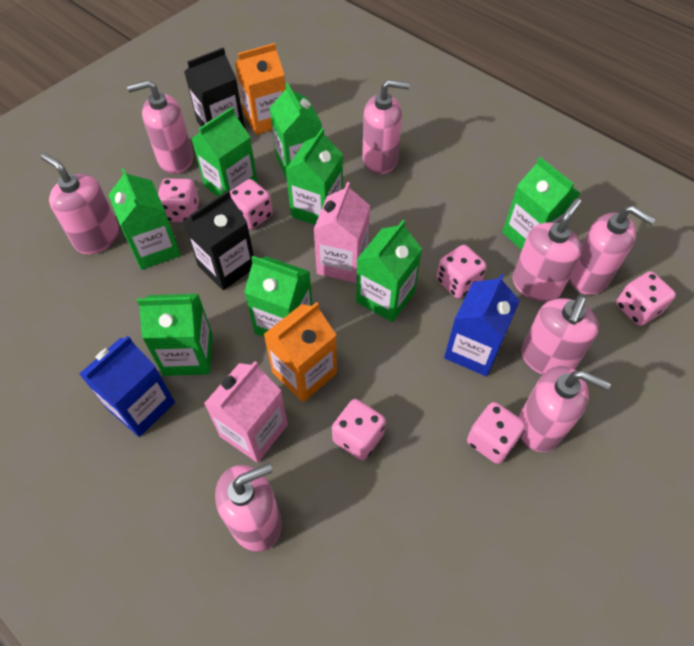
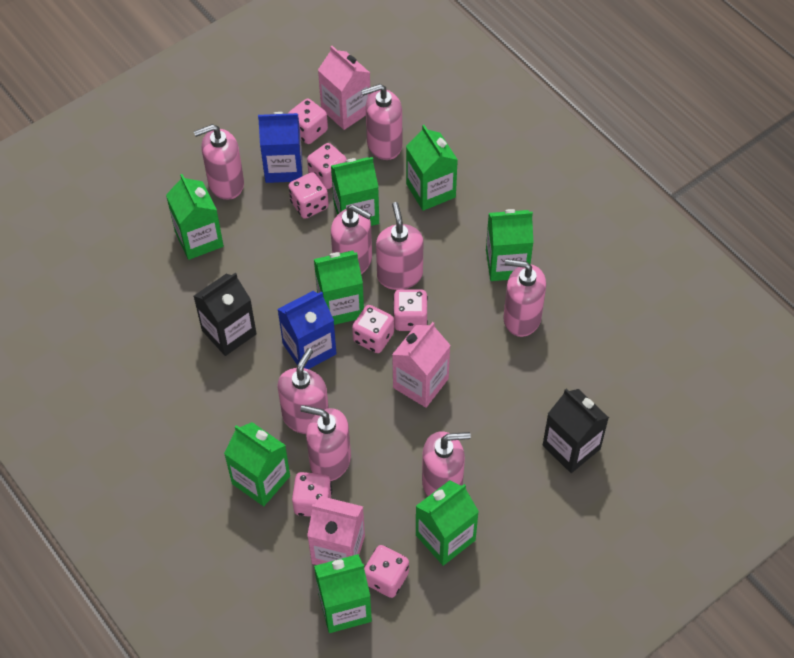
orange carton: 2 -> 0
pink carton: 2 -> 3
pink dice: 6 -> 7

